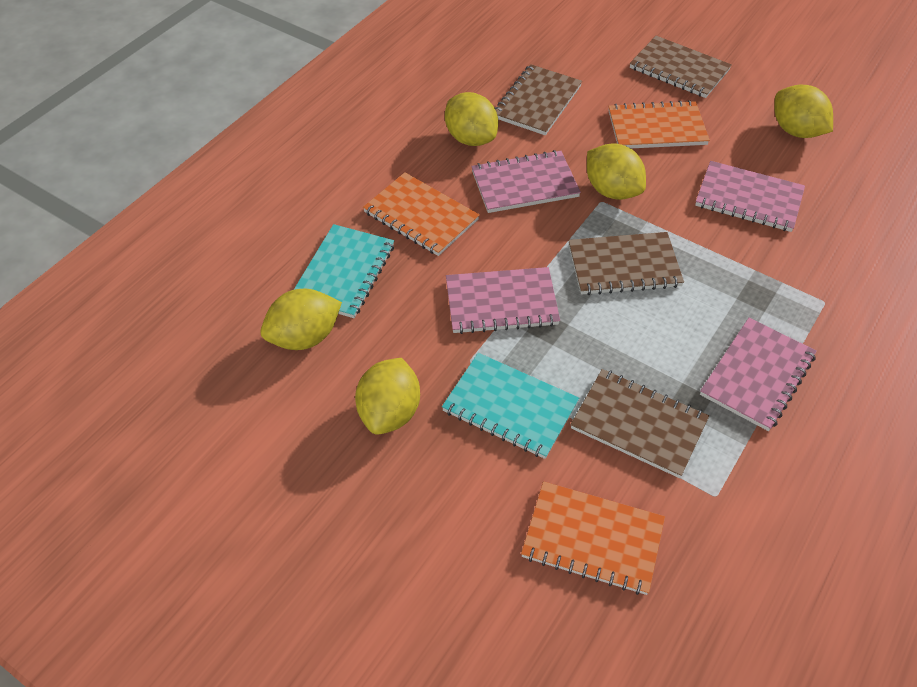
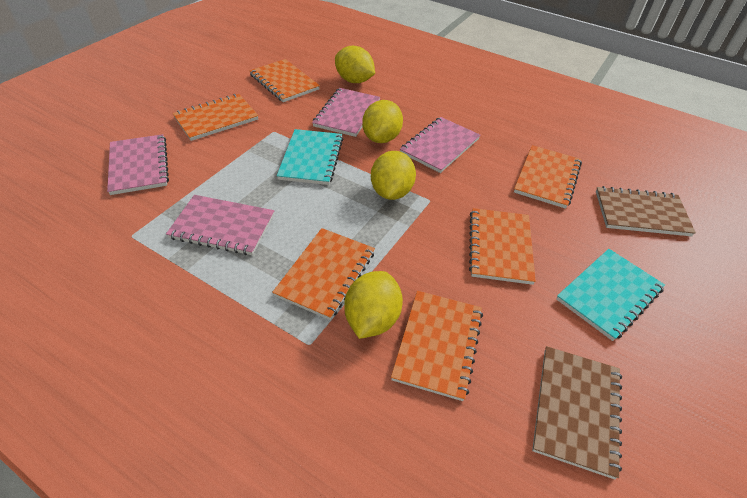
brown notebook: 4 -> 2
orange notebook: 3 -> 6
yellow lemon: 5 -> 4

